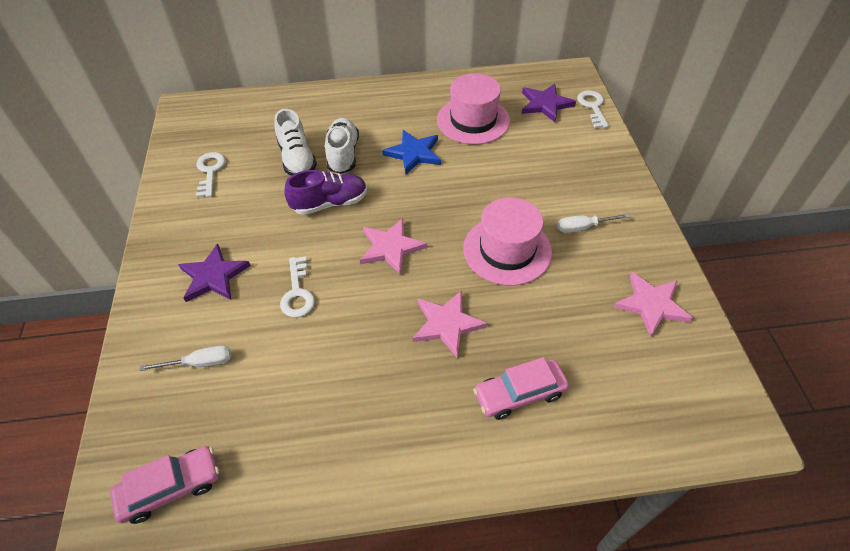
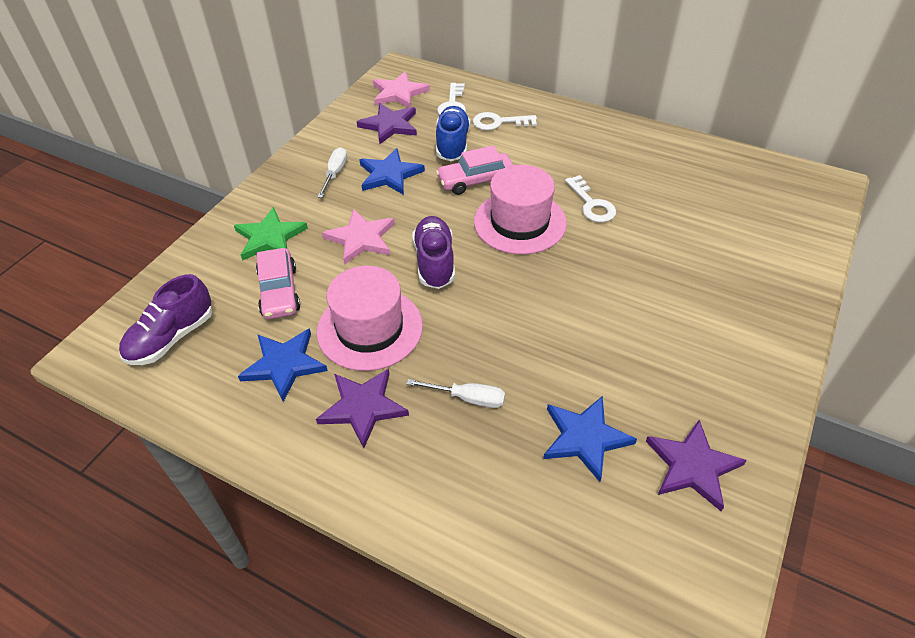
blue shoe: 0 -> 1
blue star: 1 -> 3
green star: 0 -> 1
pink star: 3 -> 2
purple shoe: 1 -> 2
purple star: 2 -> 3
white shoe: 2 -> 0

